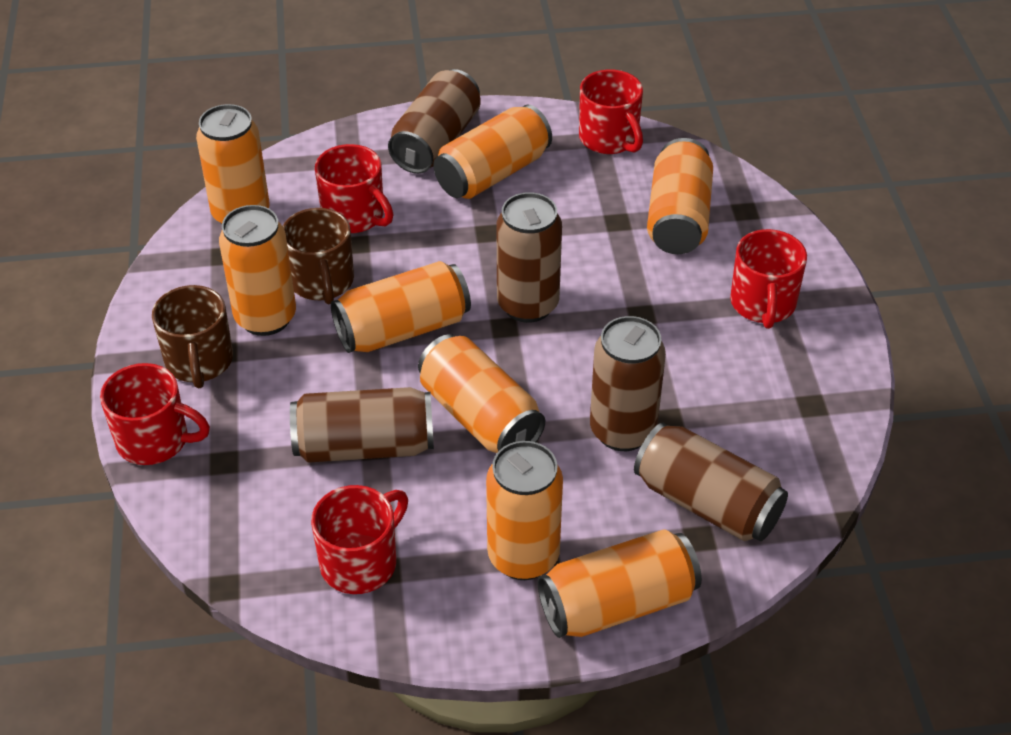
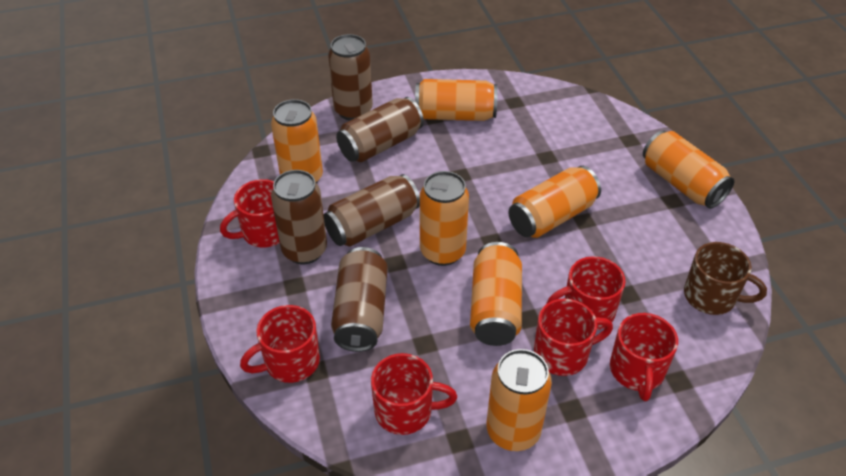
brown mug: 2 -> 1
orange can: 8 -> 7
red mug: 5 -> 6

